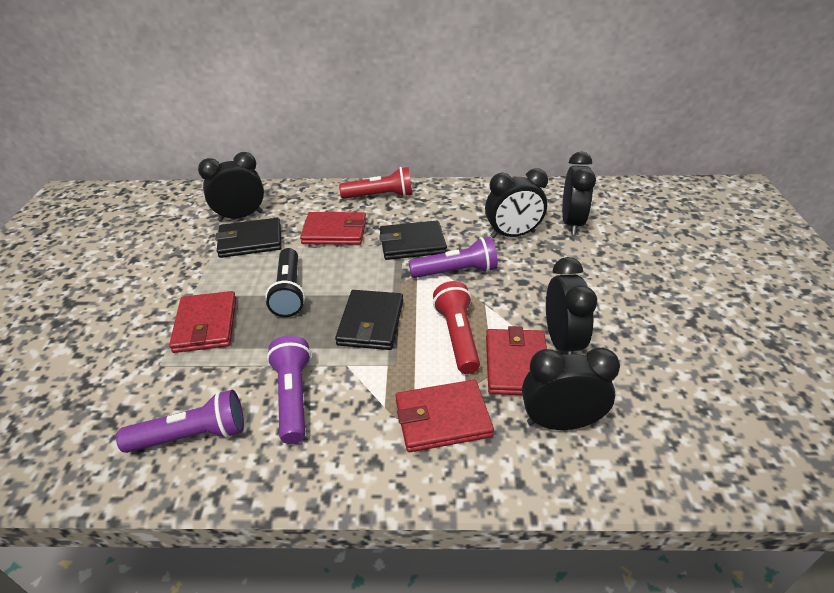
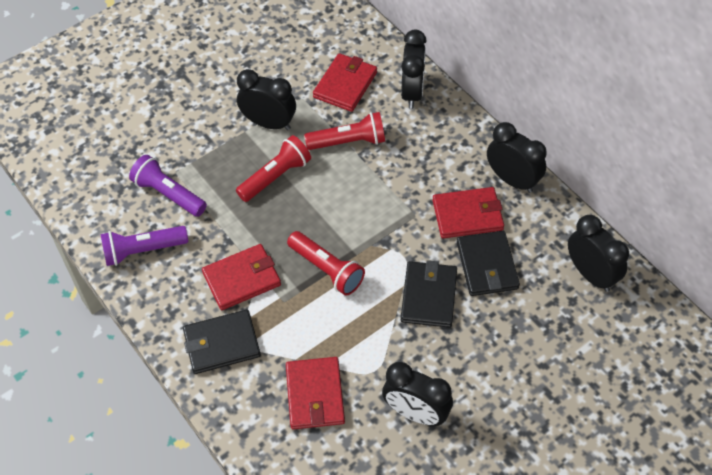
black flashlight: 1 -> 0
purple flashlight: 3 -> 2
red flashlight: 2 -> 3

